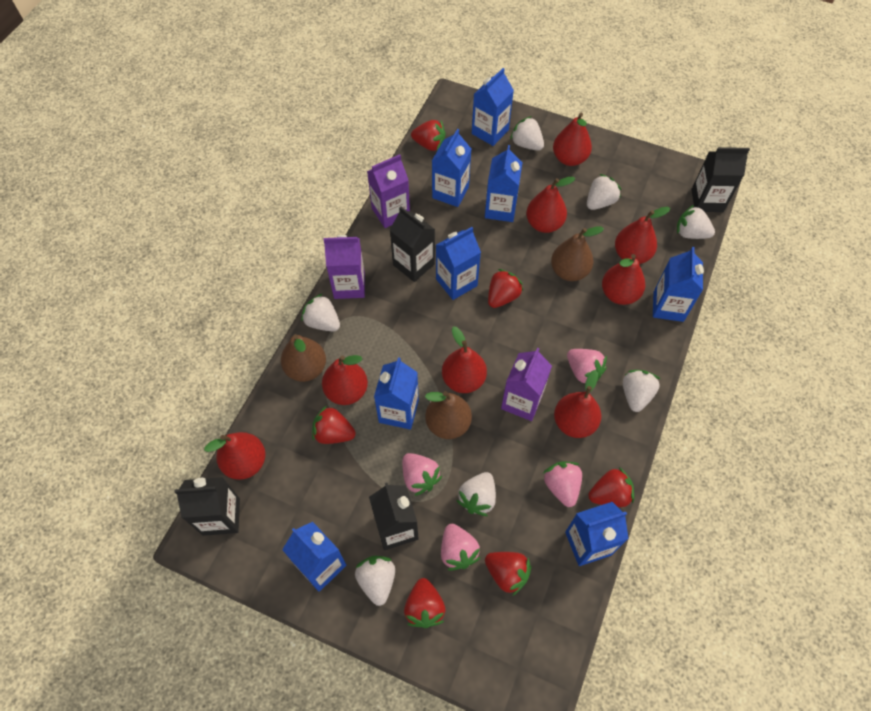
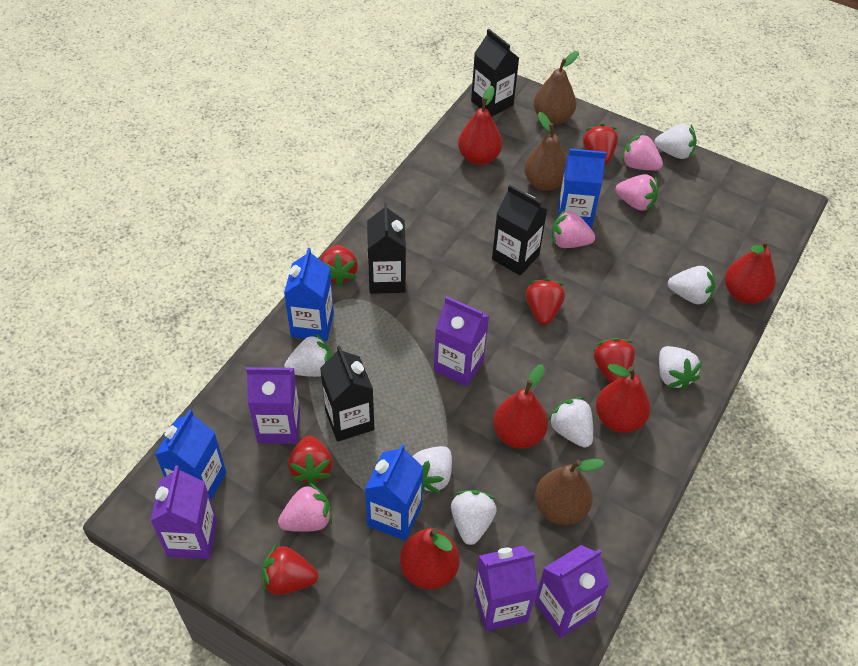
blue carton: 8 -> 4
purple carton: 3 -> 5
red pear: 8 -> 5

